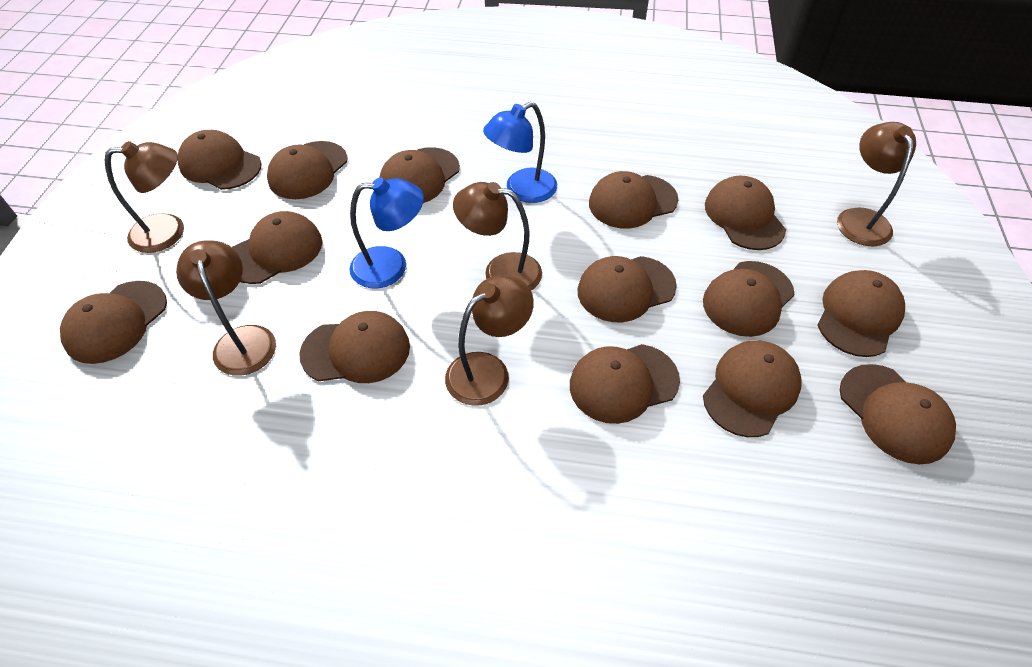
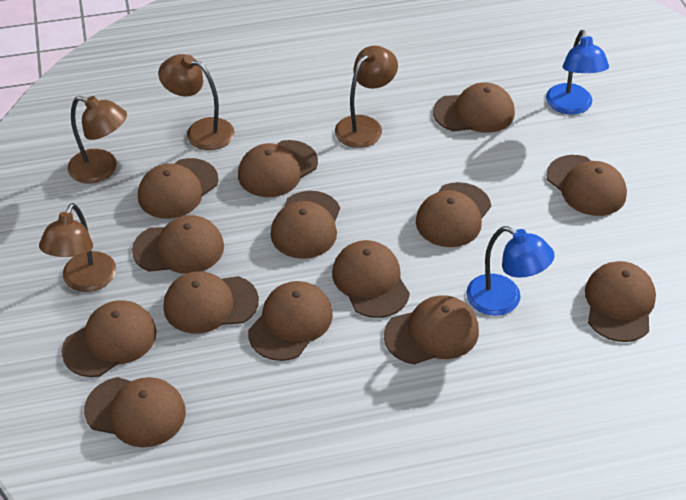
brown lamp: 5 -> 4

